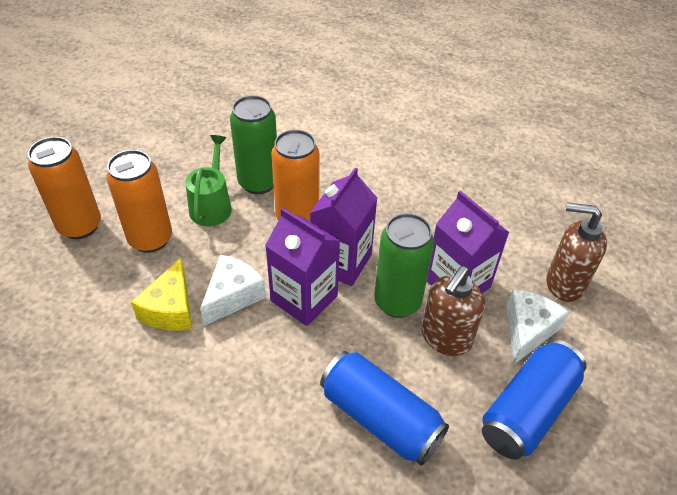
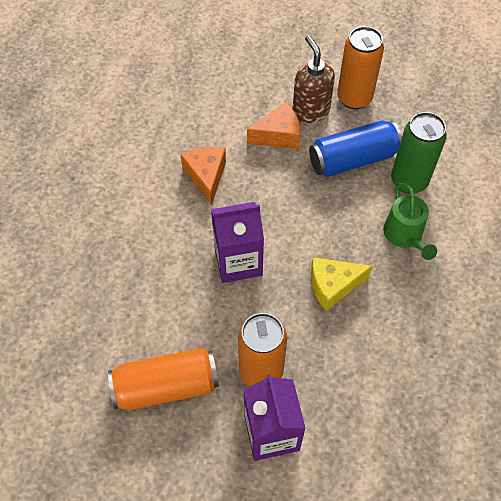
blue can: 2 -> 1
brown soap dispenser: 2 -> 1
green can: 2 -> 1
orange cheese: 0 -> 2
purple carton: 3 -> 2
white cheese: 2 -> 0

